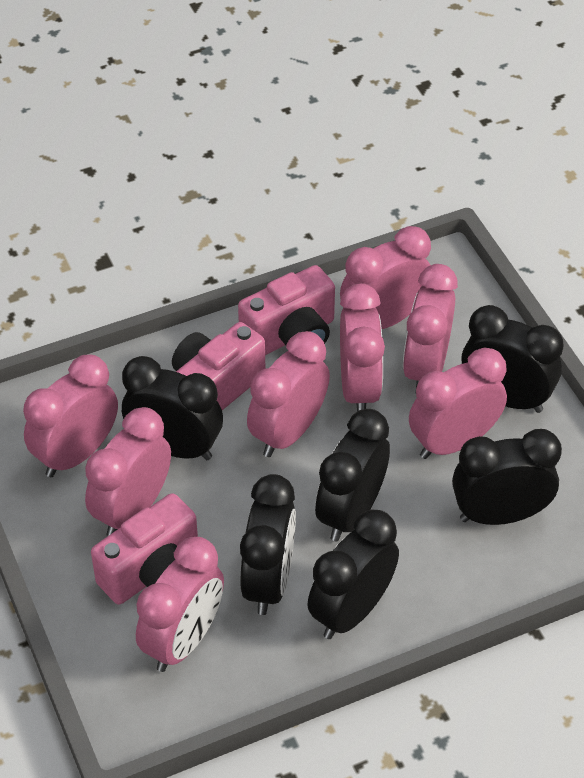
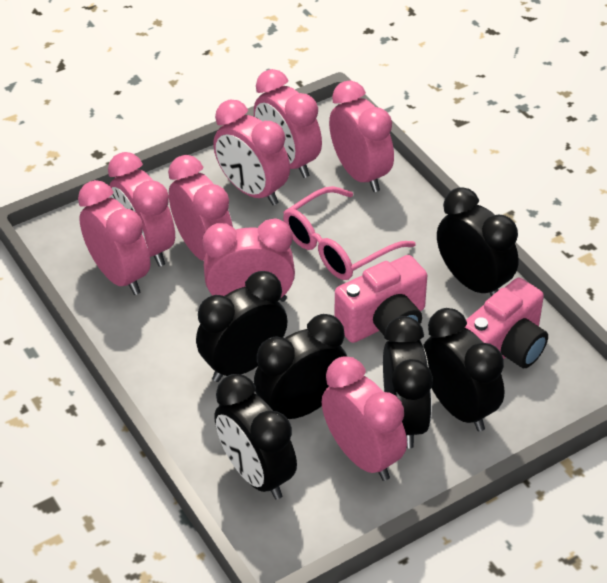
pink camera: 3 -> 2
pink glasses: 0 -> 1

